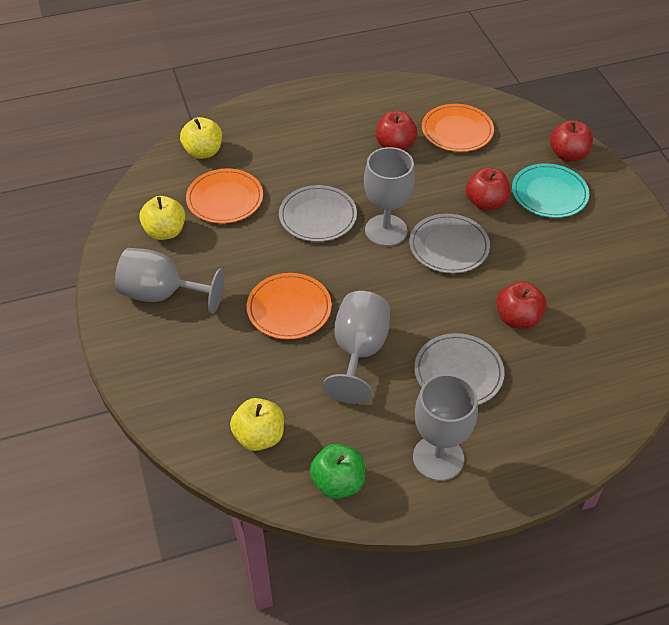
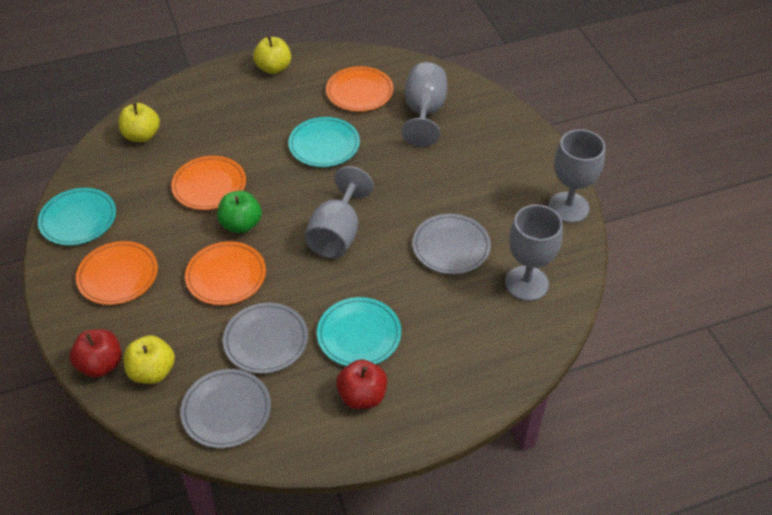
orange plate: 3 -> 4
red apple: 4 -> 2
turquoise plate: 1 -> 3

